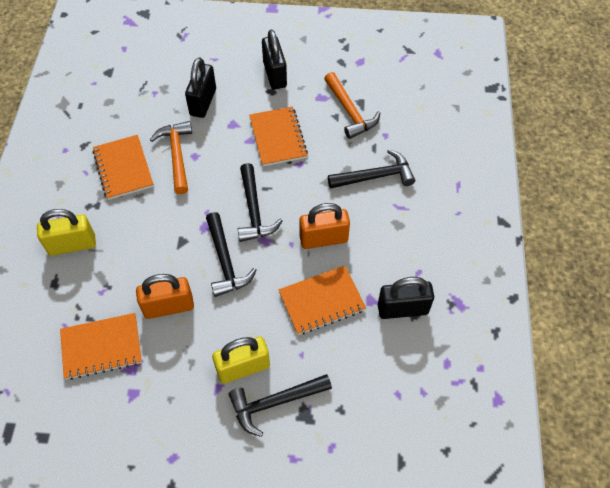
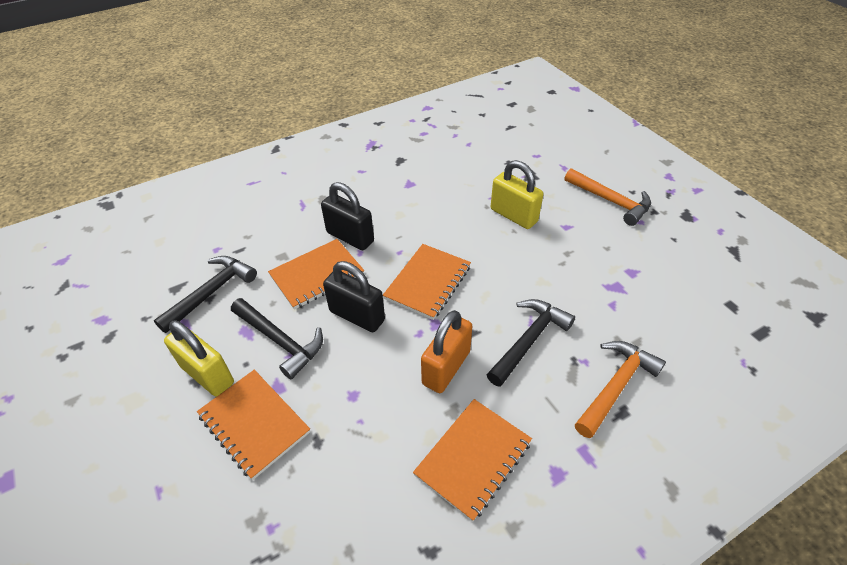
black hammer: 4 -> 3
black padlock: 3 -> 2
orange padlock: 2 -> 1

